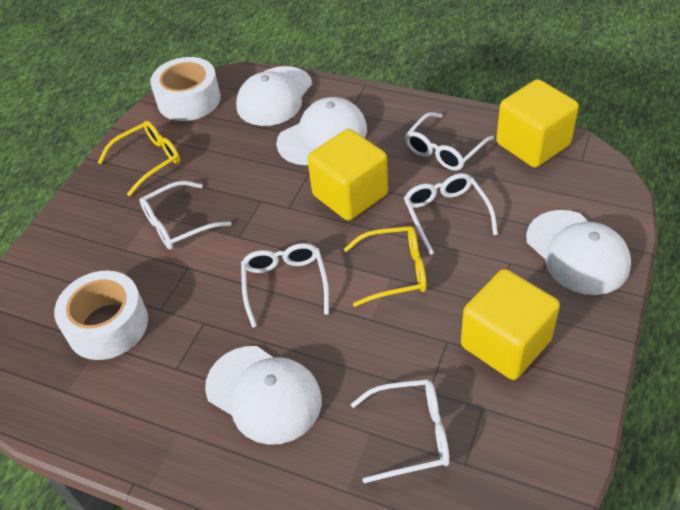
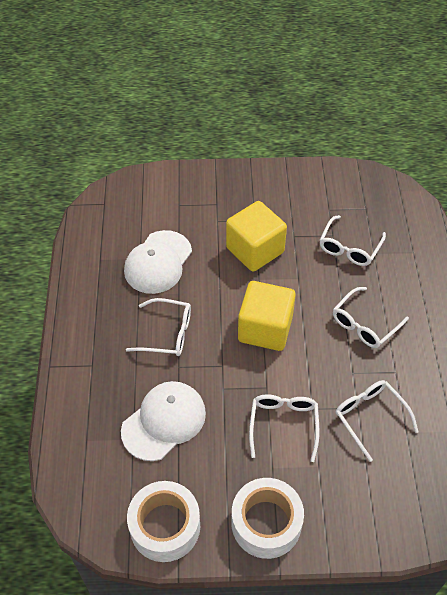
white cap: 4 -> 2
yellow cube: 3 -> 2
yellow glasses: 2 -> 0

